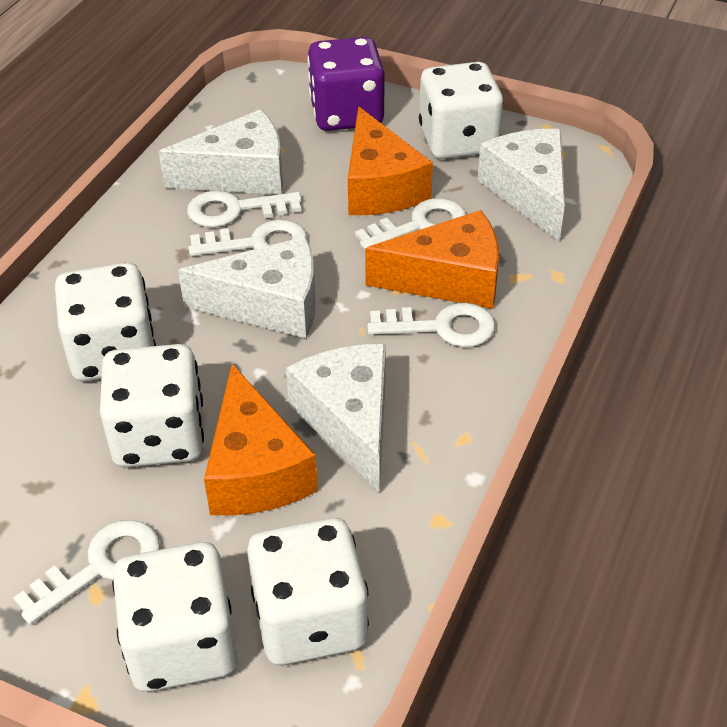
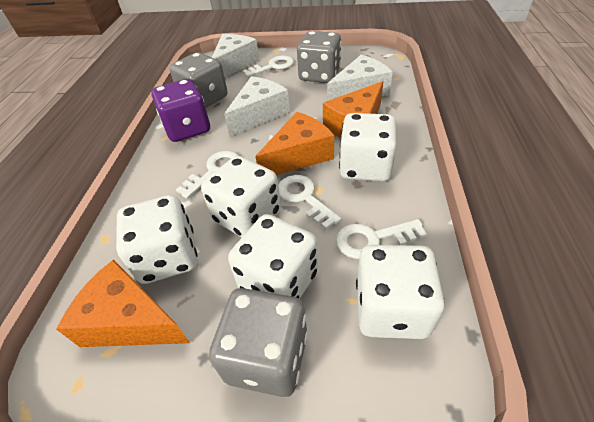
grey dice: 0 -> 3
white cheese: 4 -> 3
white key: 5 -> 4

